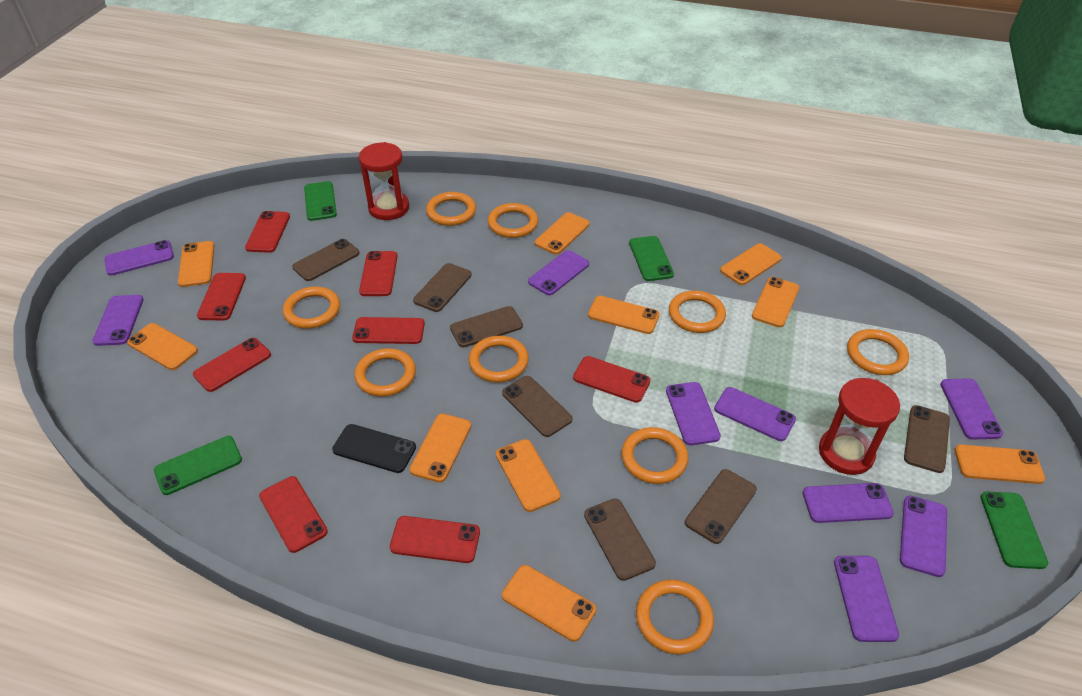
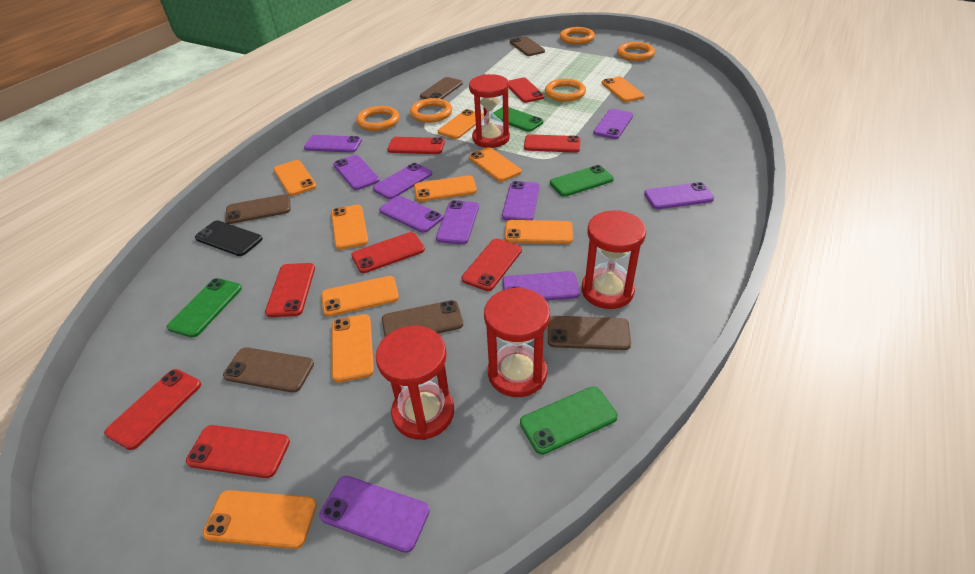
brown phone: 7 -> 6
orange ring: 9 -> 5
purple phone: 9 -> 10
red hourglass: 2 -> 4

